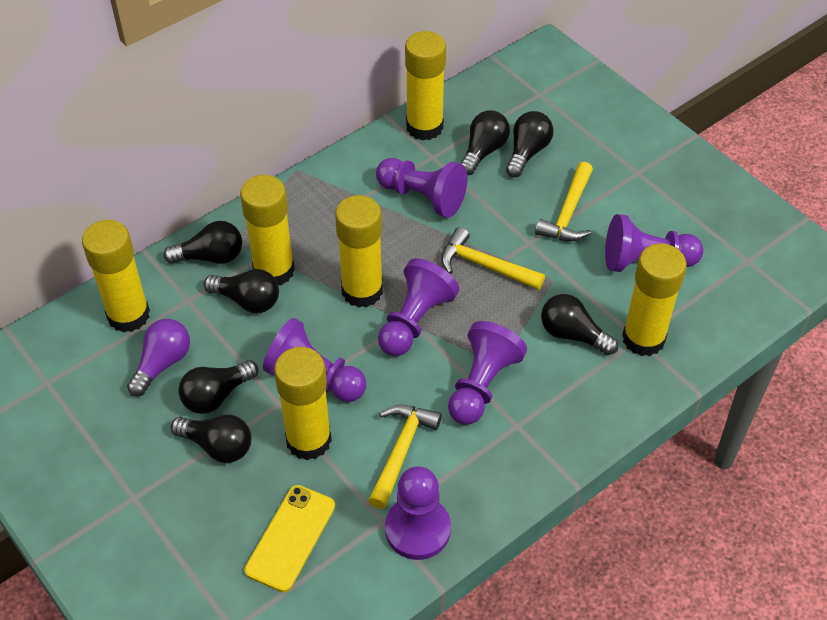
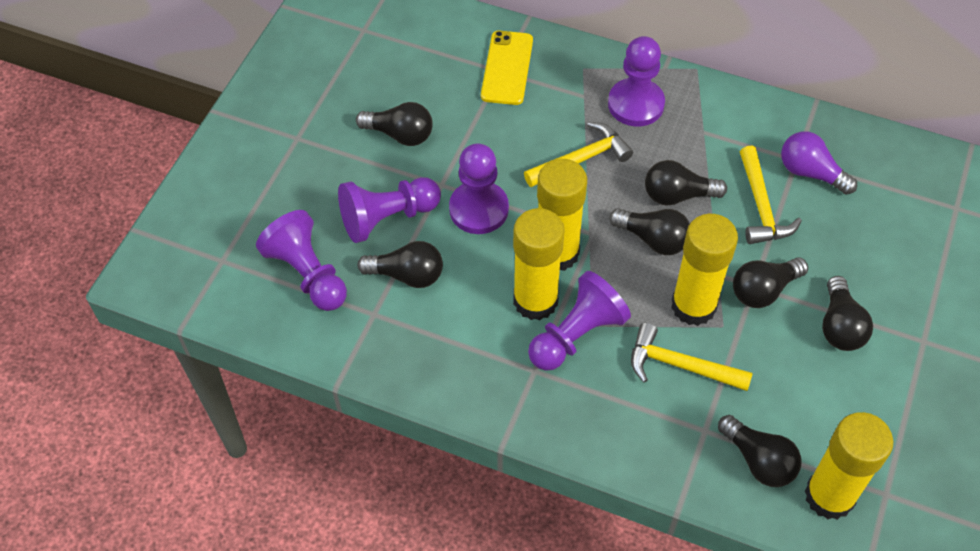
purple pawn: 6 -> 5
yellow glue stick: 6 -> 4

